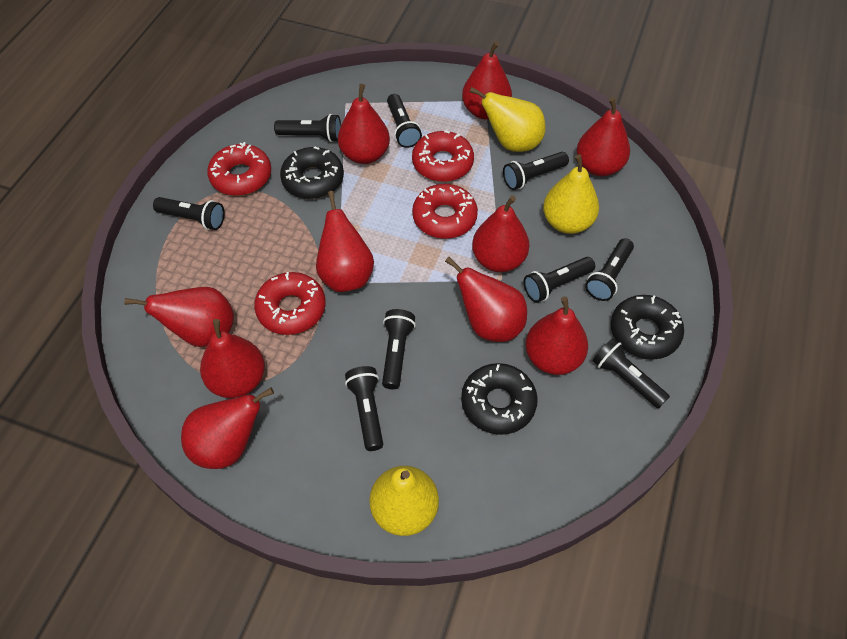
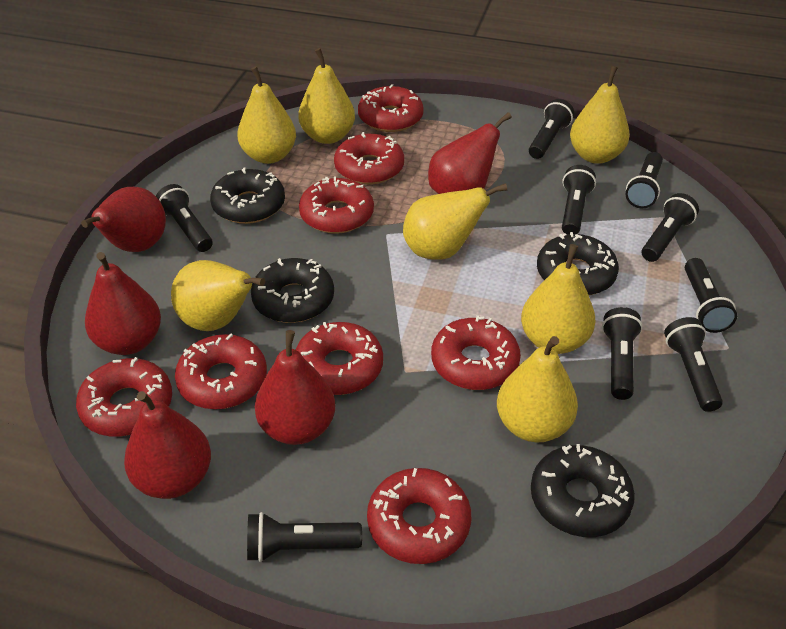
black donut: 3 -> 4
red donut: 4 -> 8
red pear: 10 -> 5
yellow pear: 3 -> 7

